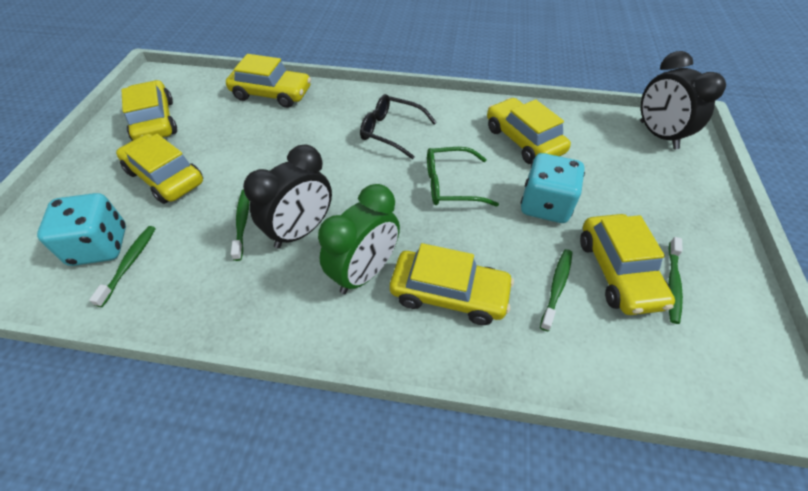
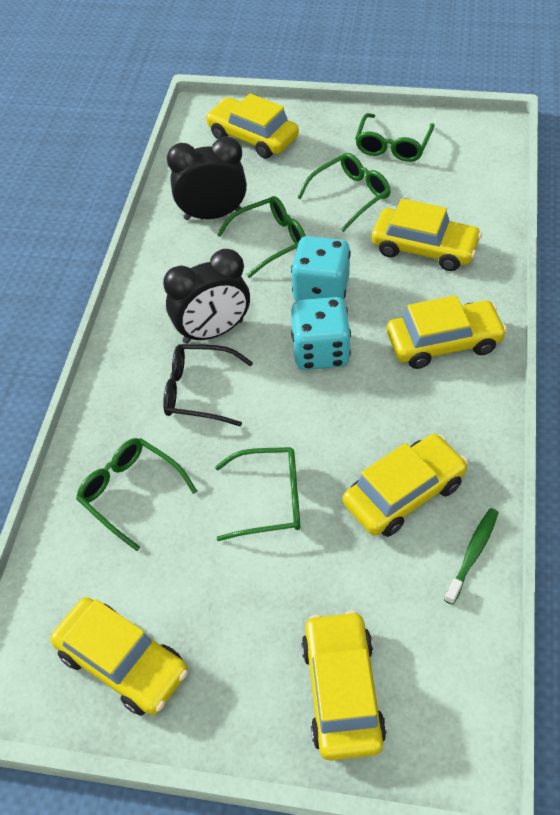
green clock: 1 -> 0
green glasses: 1 -> 5
green toothbrush: 4 -> 1

